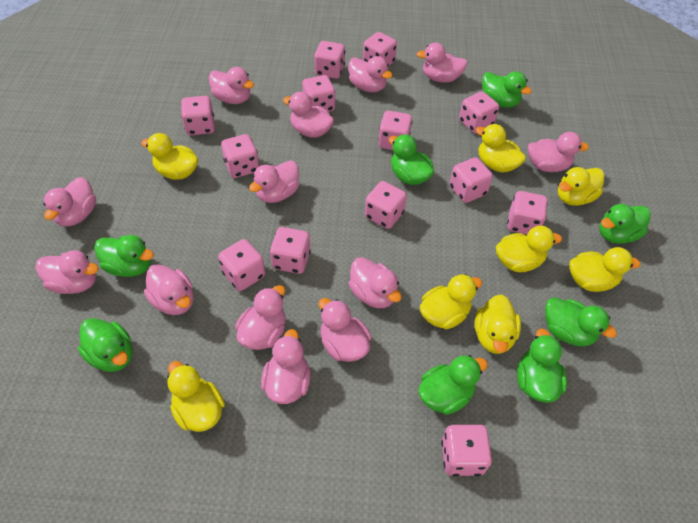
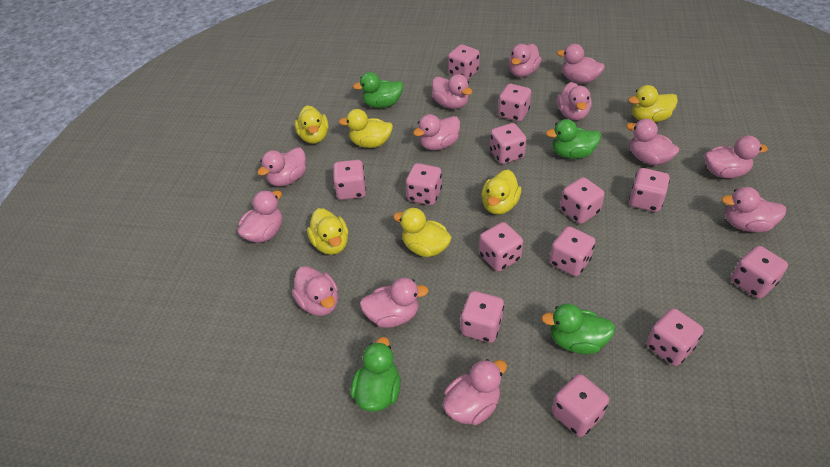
green duck: 8 -> 4
yellow duck: 8 -> 6

